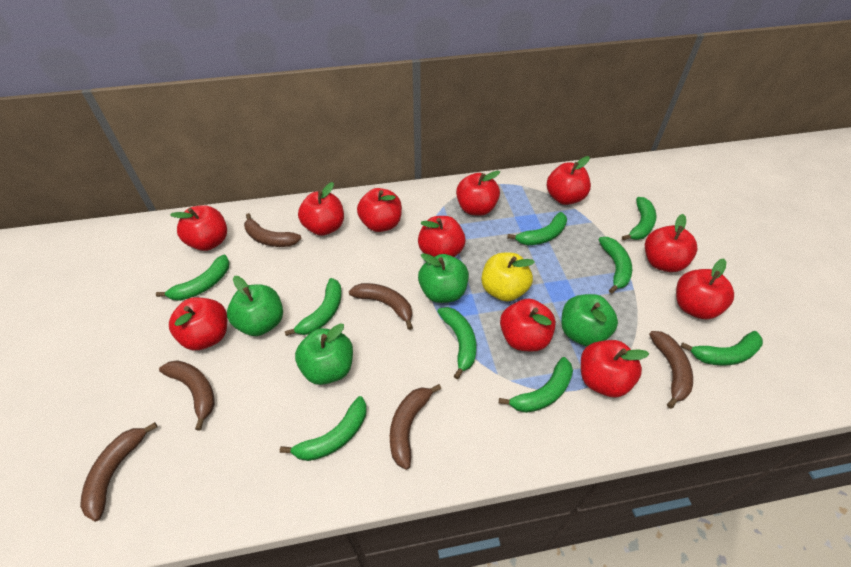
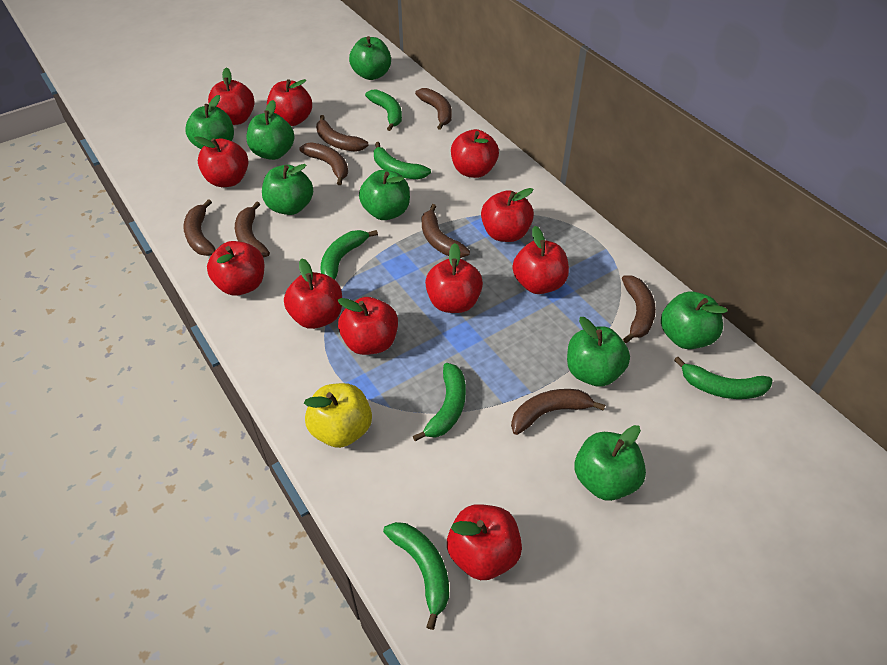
brown banana: 6 -> 8
green apple: 4 -> 8
green banana: 9 -> 6

